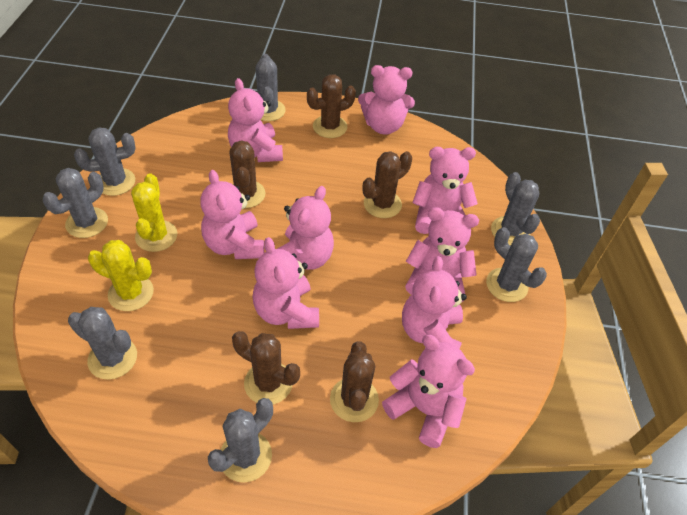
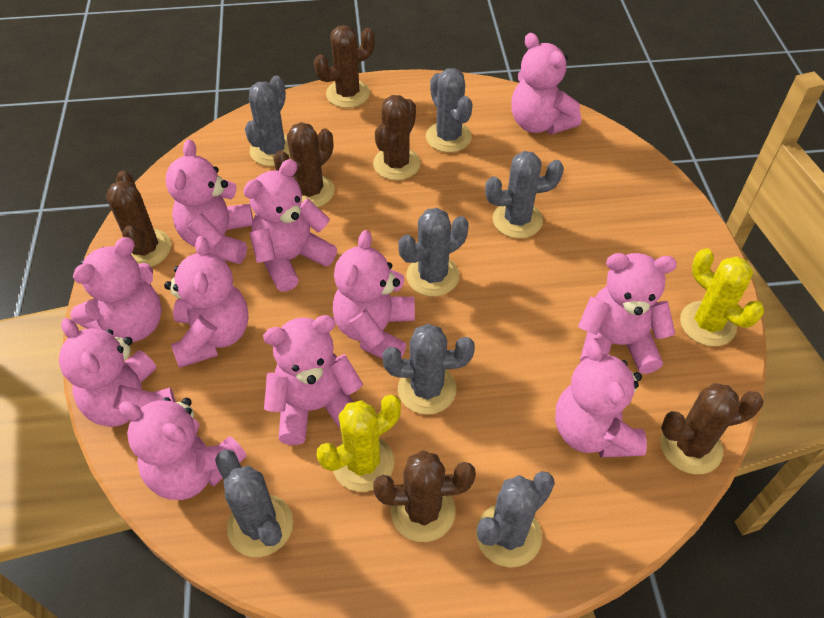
brown cactus: 5 -> 6
pink teddy bear: 9 -> 11

